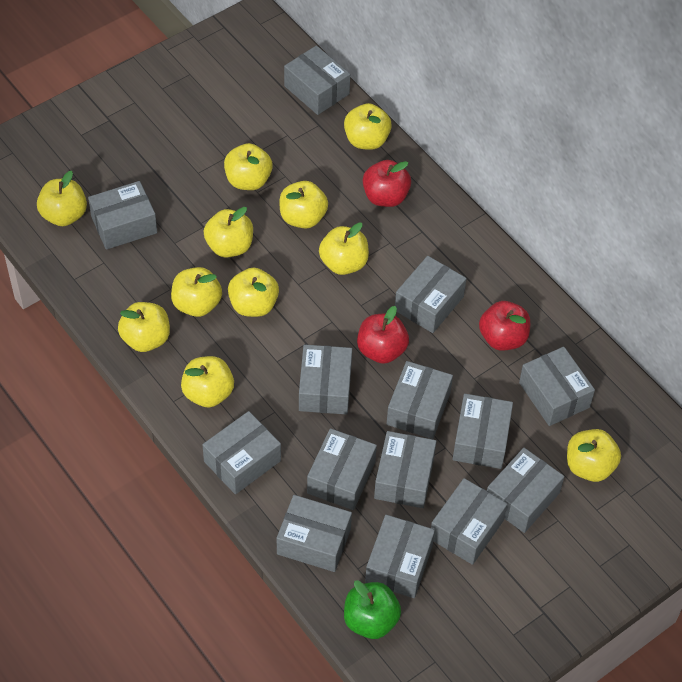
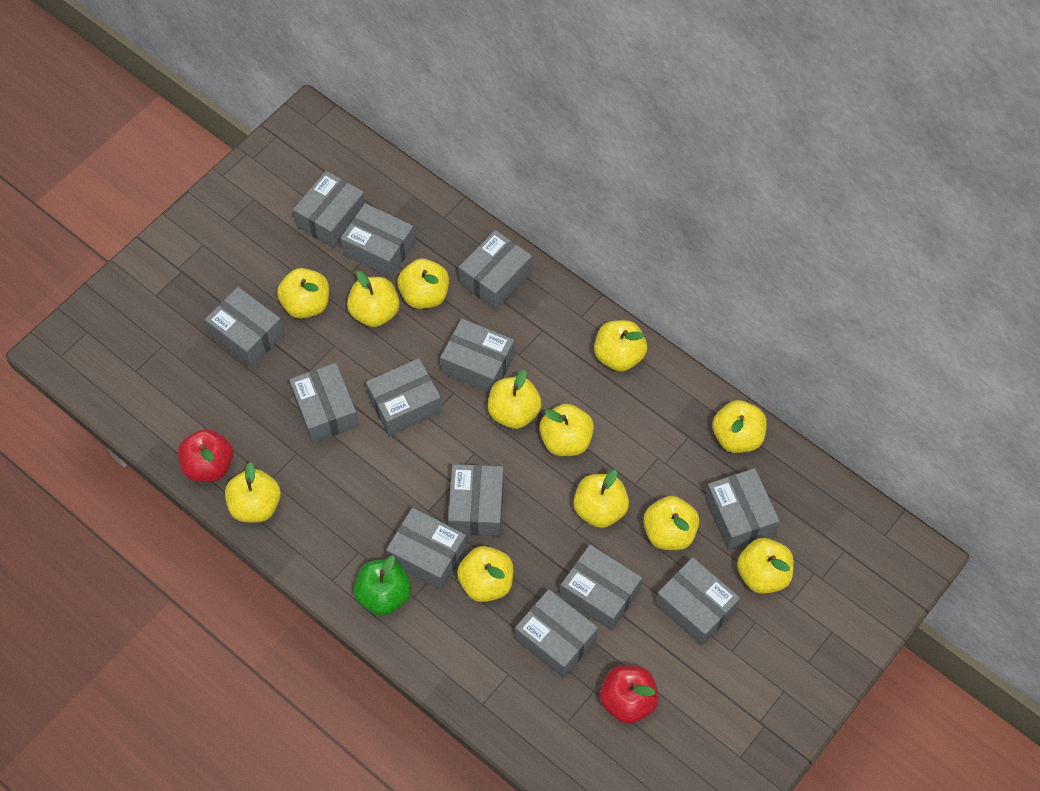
grey box: 14 -> 13
red apple: 3 -> 2
yellow apple: 11 -> 12

